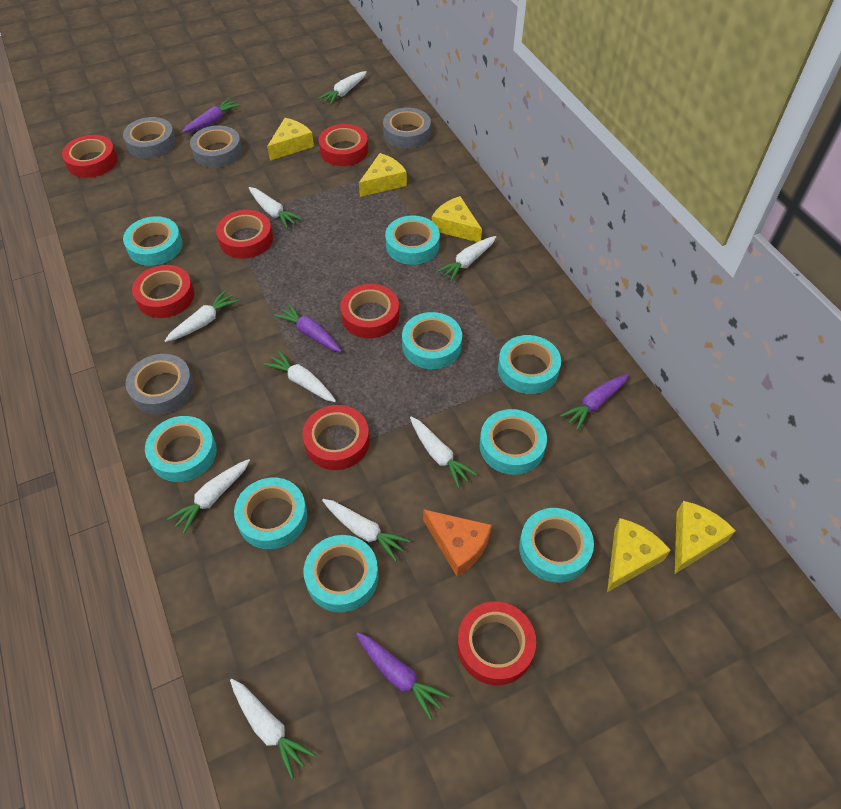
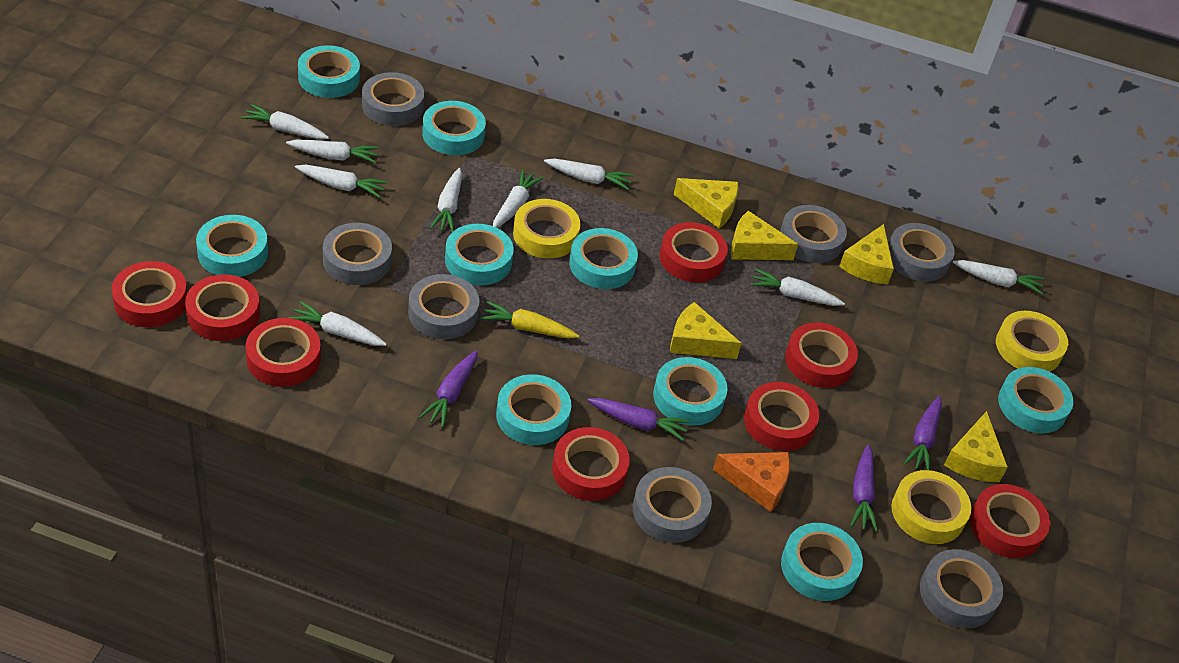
grey tape: 4 -> 7
red tape: 7 -> 8
yellow carrot: 0 -> 1
yellow tape: 0 -> 3

